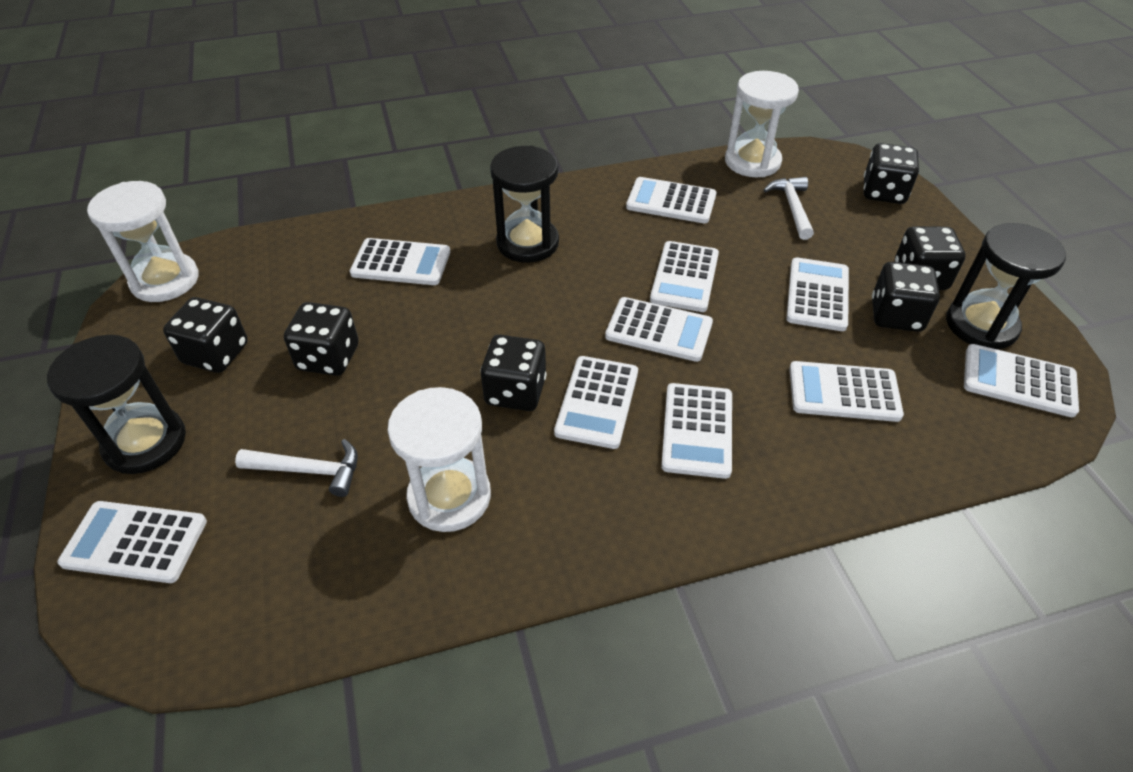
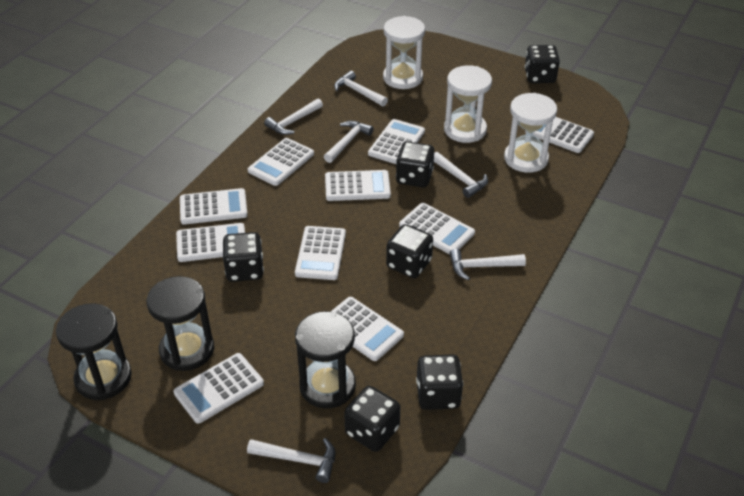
white hammer: 2 -> 6

